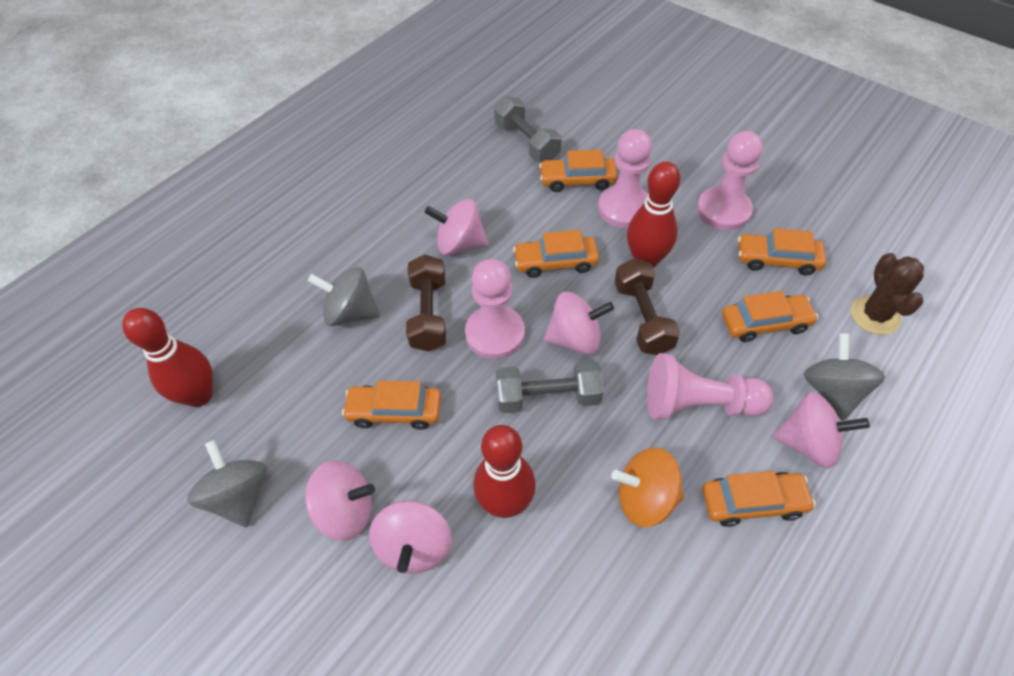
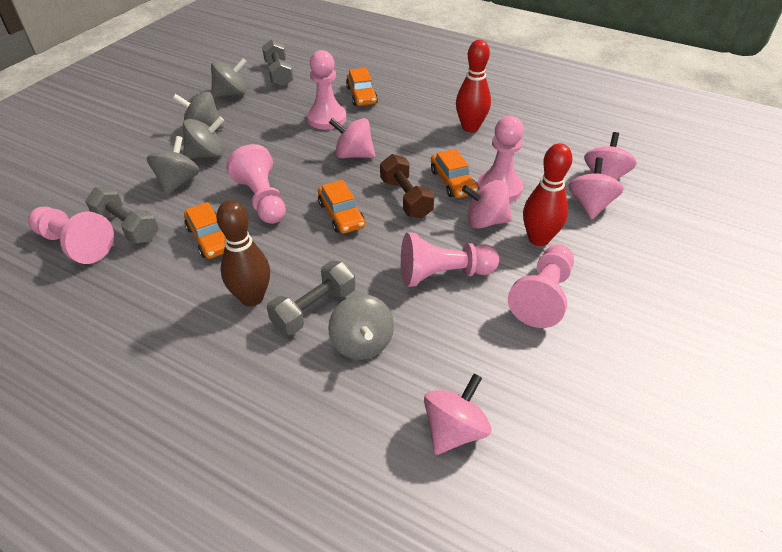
brown bowling pin: 0 -> 1
brown cactus: 1 -> 0
brown dumbbell: 2 -> 1
grey dumbbell: 2 -> 3
grey spinning top: 3 -> 5
orange car: 6 -> 4
orange spinning top: 1 -> 0
pink pawn: 4 -> 6
red bowling pin: 3 -> 2

